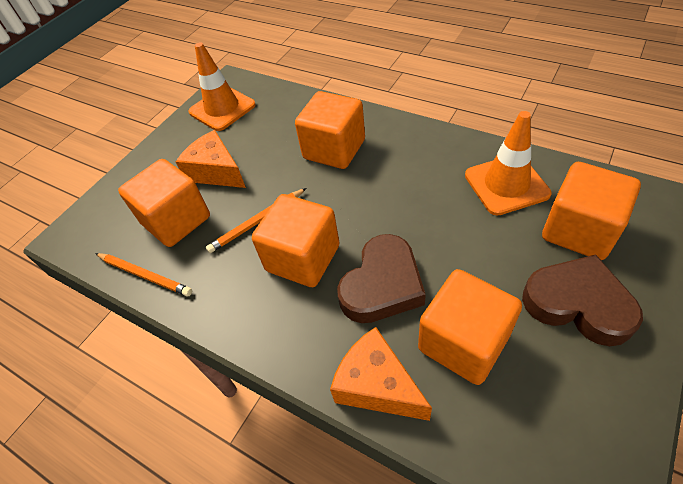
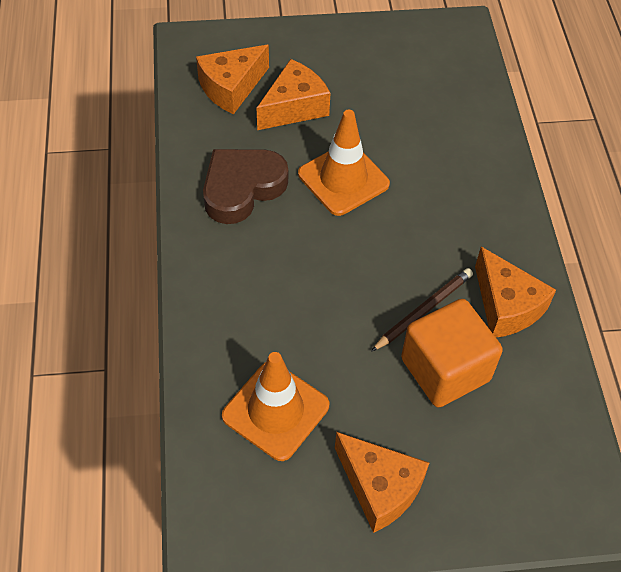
brown heart: 2 -> 1
brown pencil: 0 -> 1
orange cheese: 2 -> 4
orange cube: 5 -> 1
orange pencil: 2 -> 0

